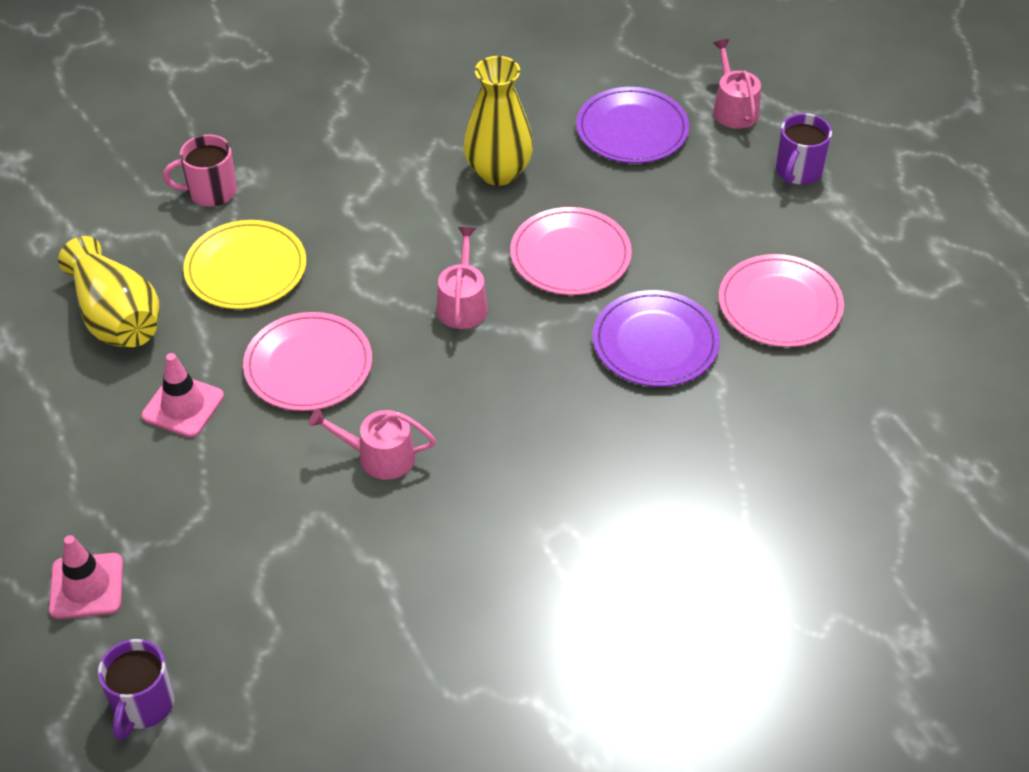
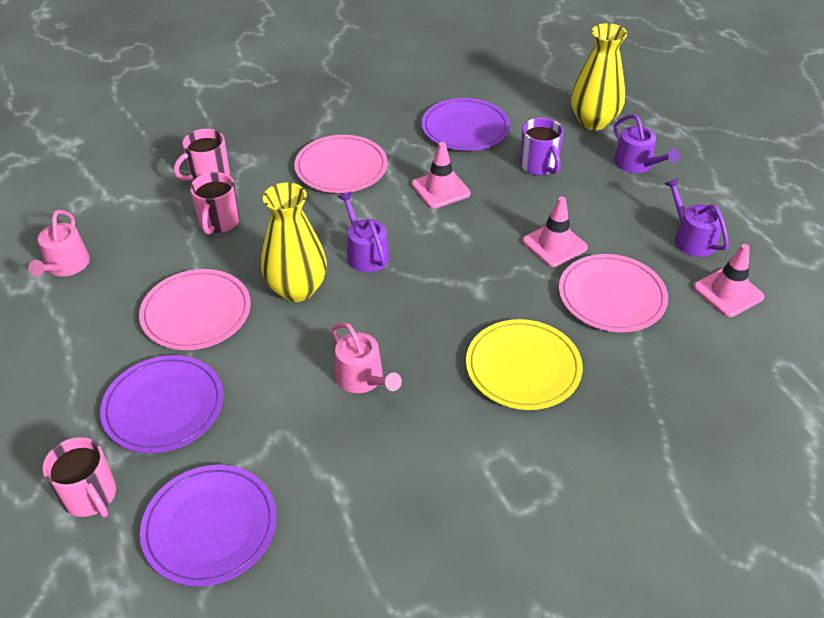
pink mug: 1 -> 3
pink traffic cone: 2 -> 3
pink watering can: 3 -> 2
purple mug: 2 -> 1
purple plate: 2 -> 3
purple watering can: 0 -> 3

